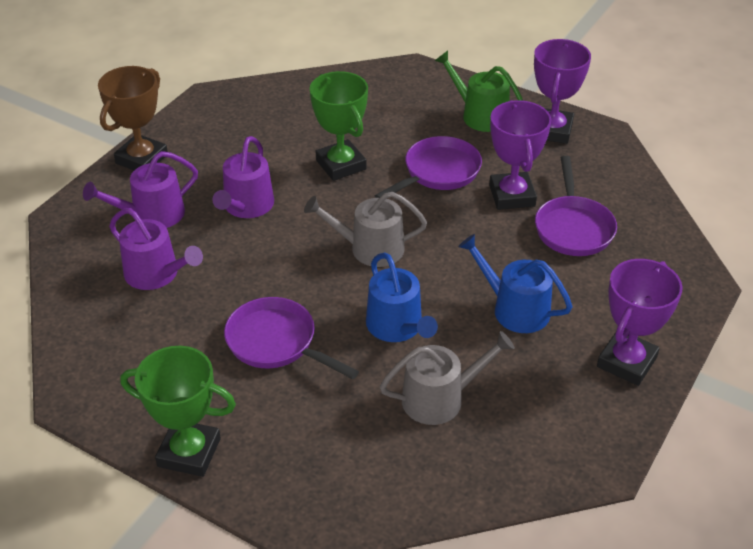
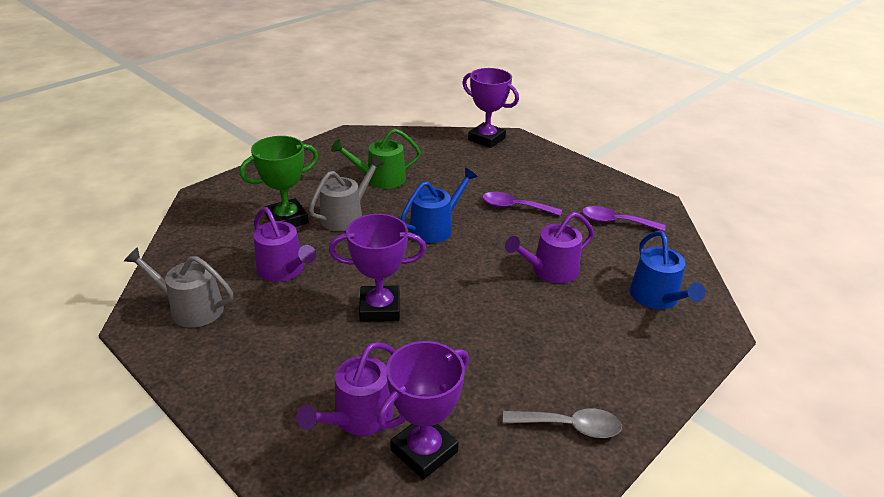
brown trophy: 1 -> 0
green trophy: 2 -> 1
grey spoon: 0 -> 1
purple pan: 3 -> 0
purple spoon: 0 -> 2

